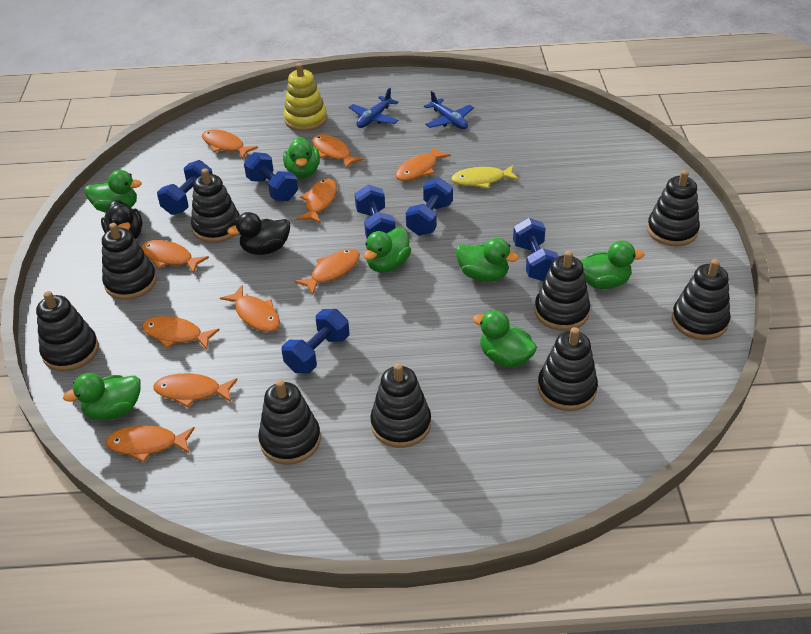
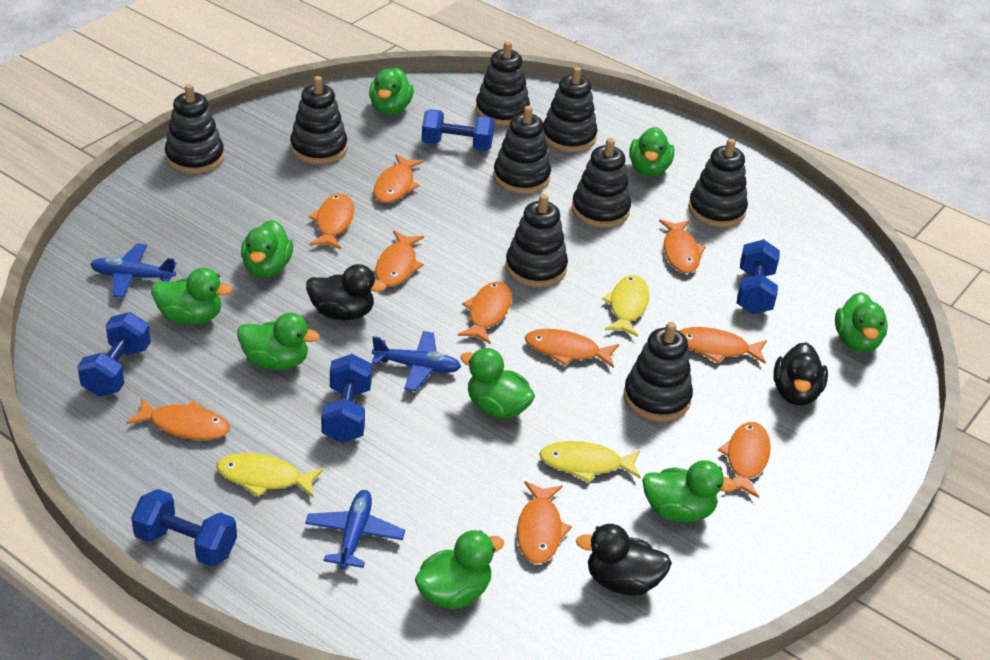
black duck: 2 -> 3
blue dumbbell: 6 -> 5
blue plane: 2 -> 3
green duck: 7 -> 9
yellow fish: 1 -> 3
yellow stacking toy: 1 -> 0

